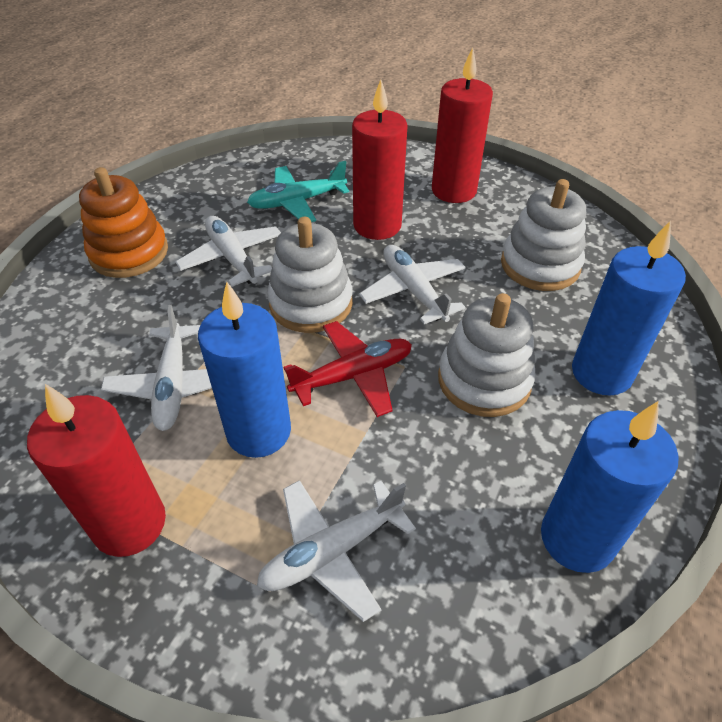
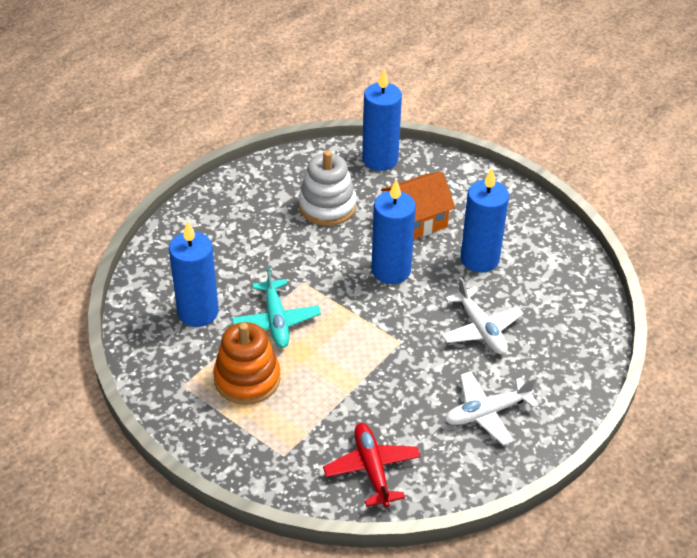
blue candle: 3 -> 4
orange house: 0 -> 1
red candle: 3 -> 0
white plane: 4 -> 2
white stacking toy: 3 -> 1

